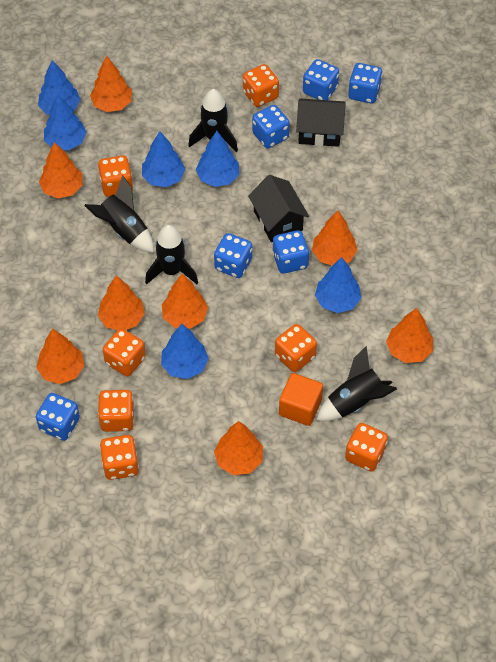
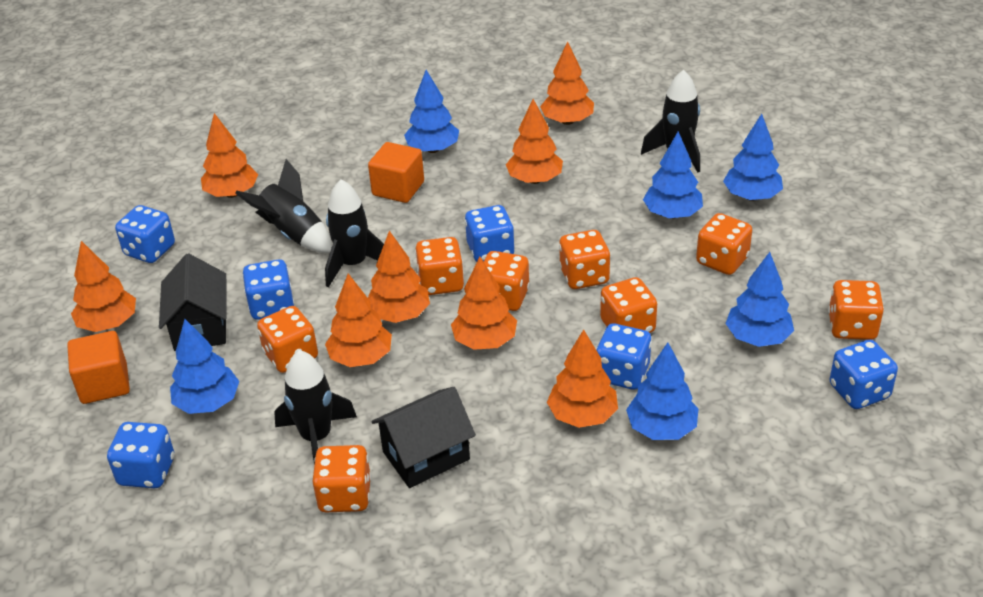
orange cube: 1 -> 2
orange dice: 7 -> 8

